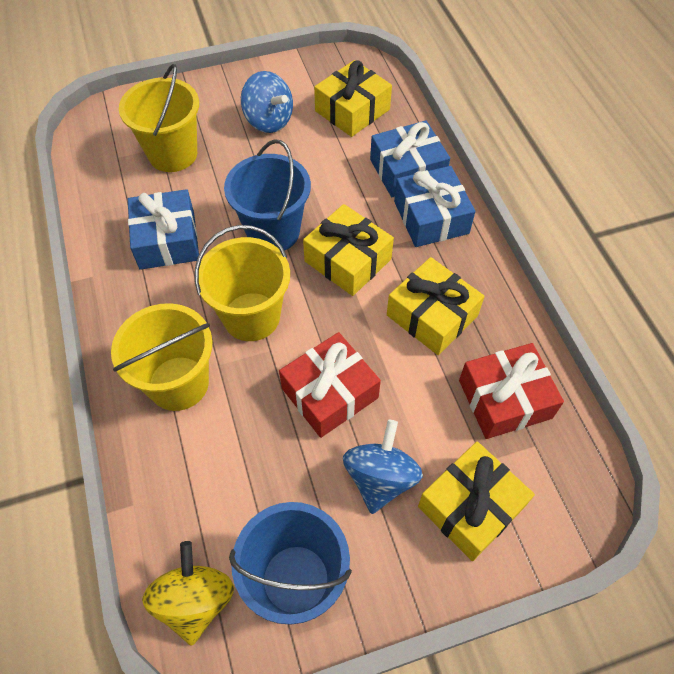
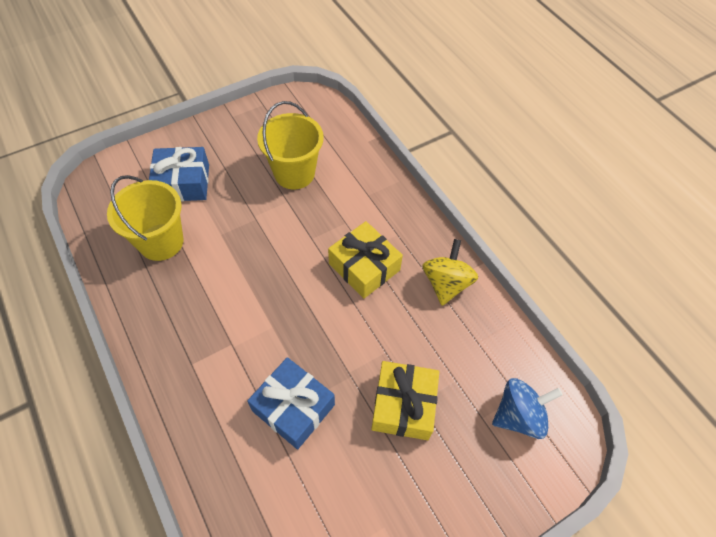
blue bucket: 2 -> 0
blue gift: 3 -> 2
blue spinning top: 2 -> 1
red gift: 2 -> 0
yellow bucket: 3 -> 2
yellow gift: 4 -> 2

